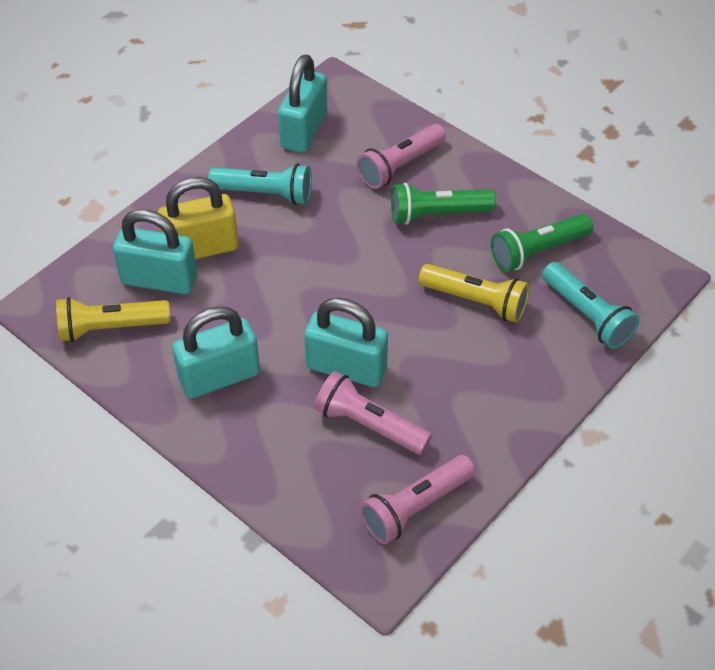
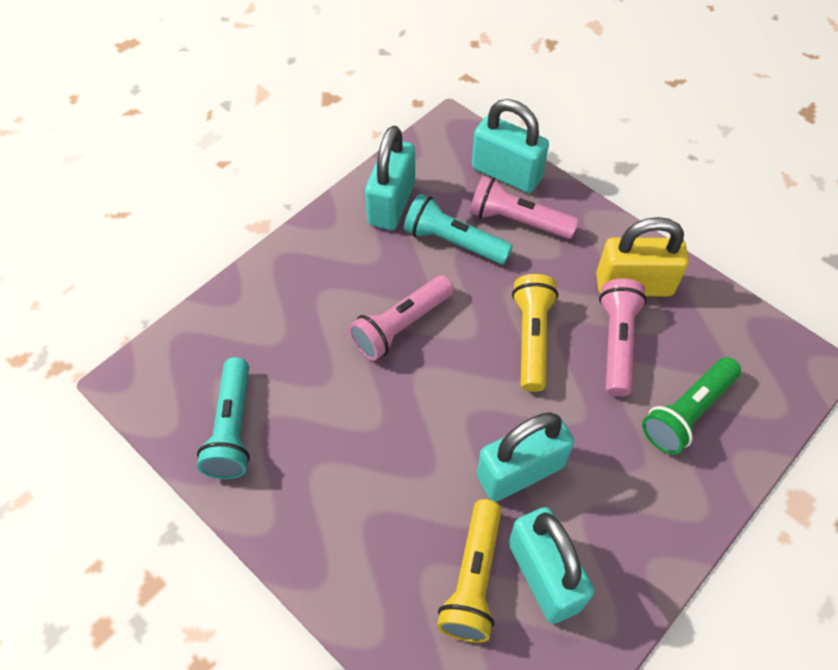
green flashlight: 2 -> 1

